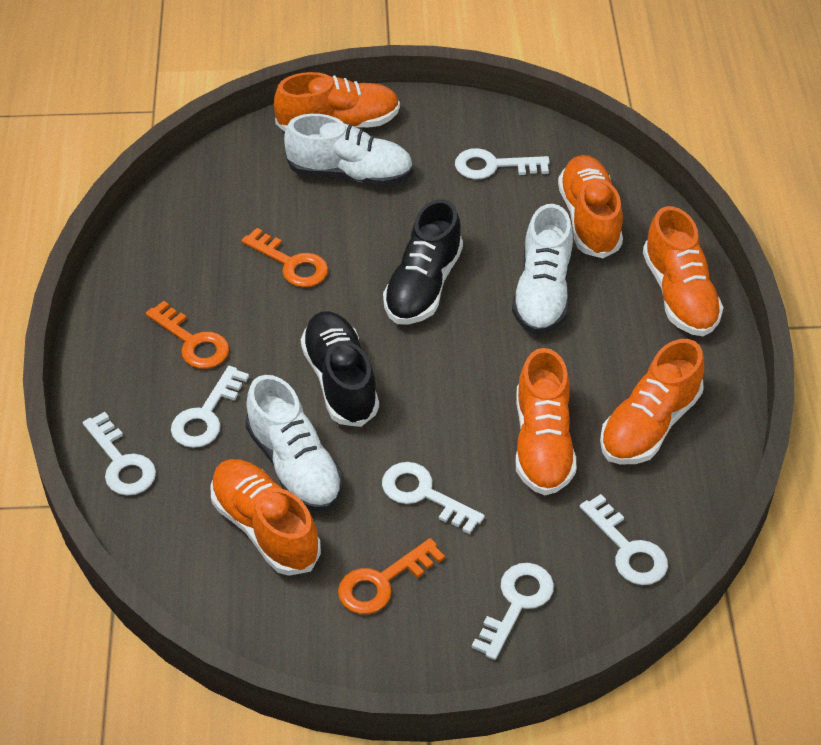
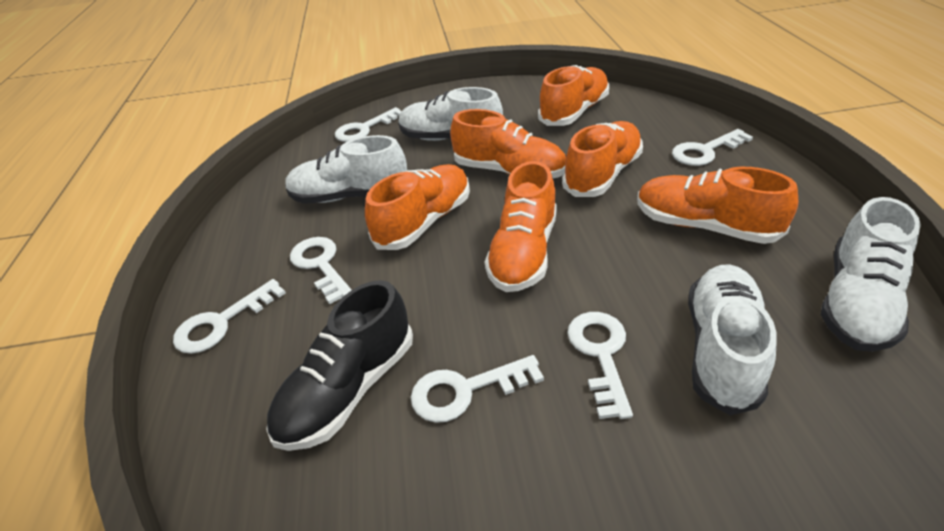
black shoe: 2 -> 1
orange key: 3 -> 0
white shoe: 3 -> 4

